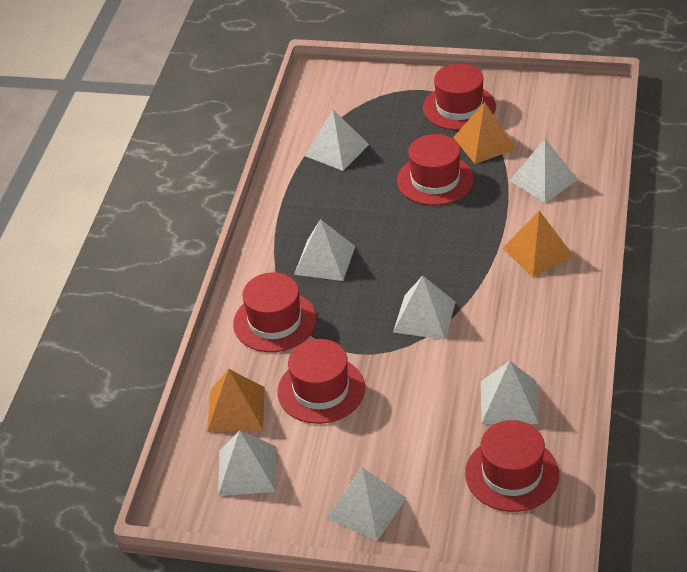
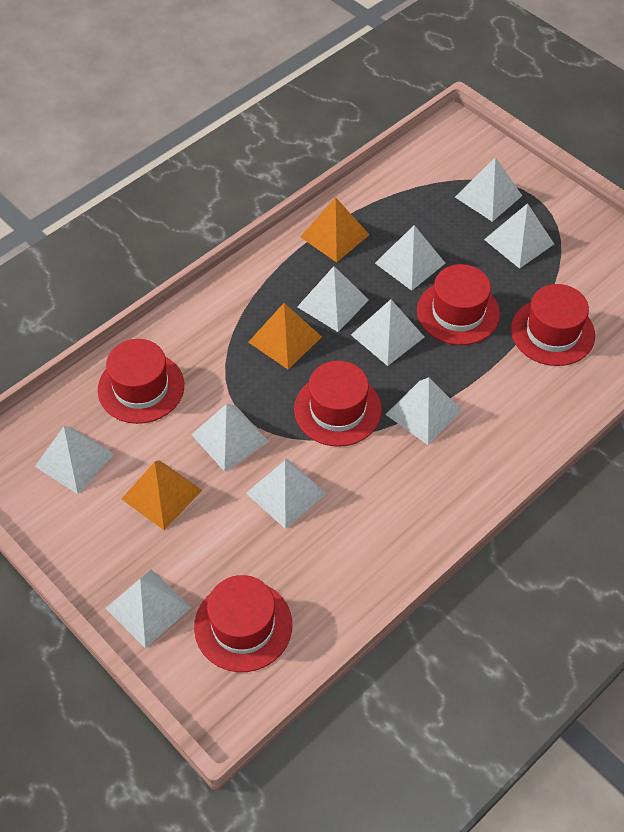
white pyramid: 7 -> 10

